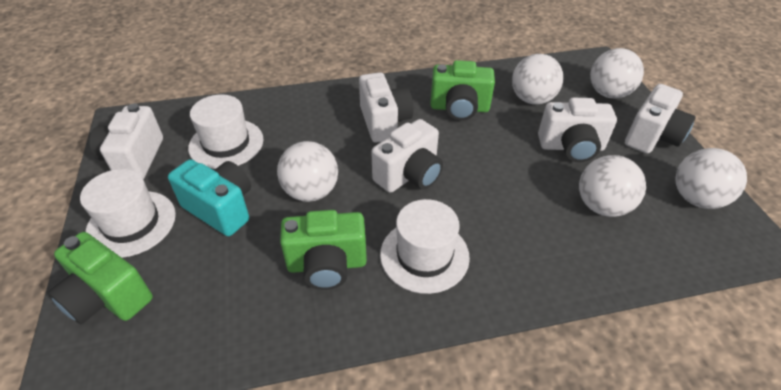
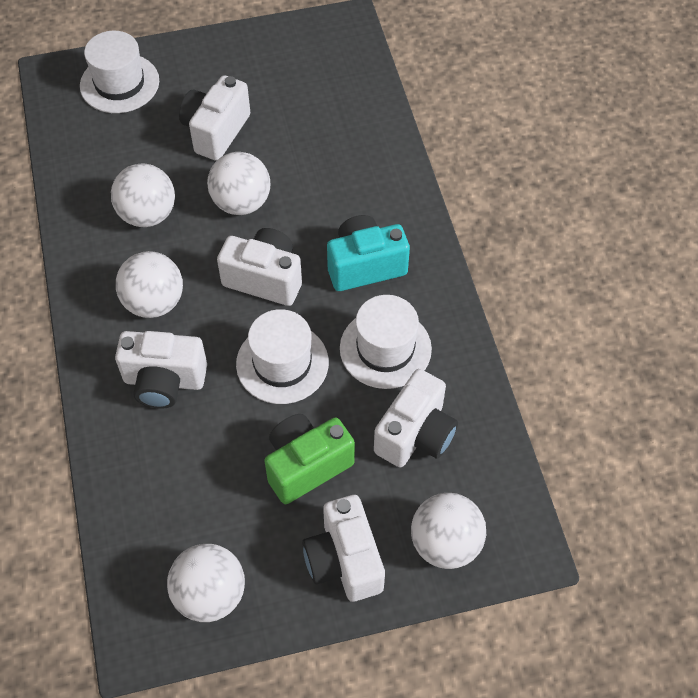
green camera: 3 -> 1

